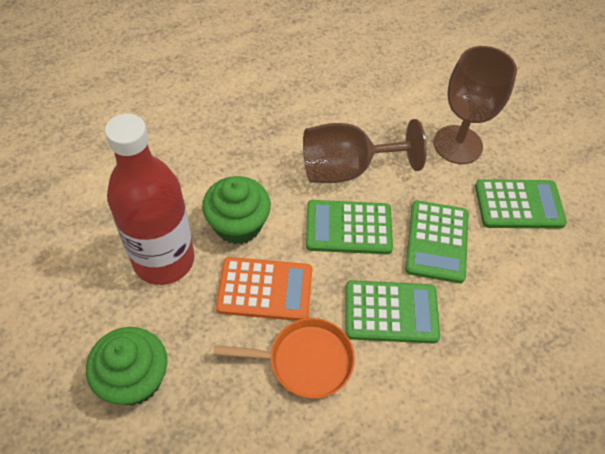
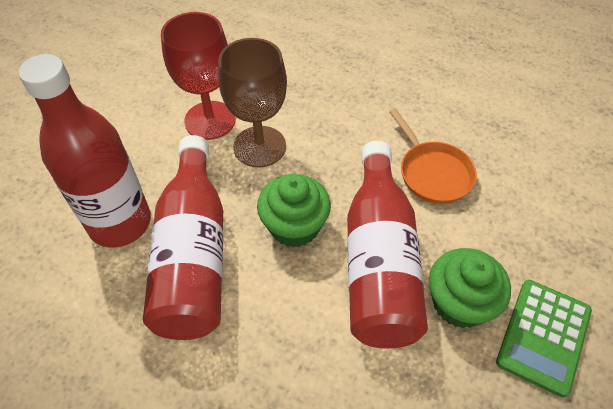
brown goblet: 2 -> 1
green calculator: 4 -> 1
orange calculator: 1 -> 0
red bottle: 1 -> 3
red goblet: 0 -> 1

